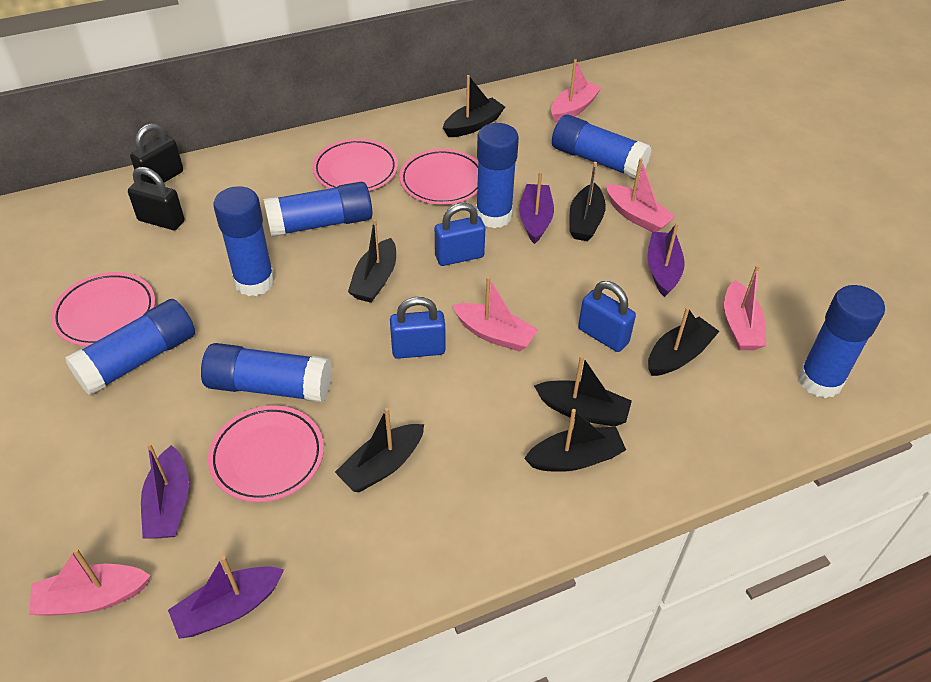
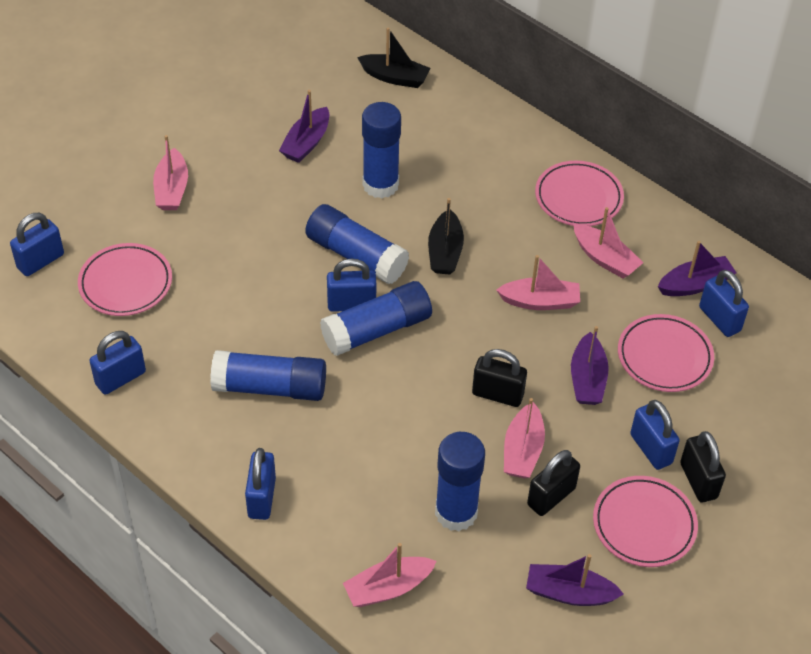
black boat: 7 -> 2
black padlock: 2 -> 3
blue glue stick: 7 -> 5
blue padlock: 3 -> 6

